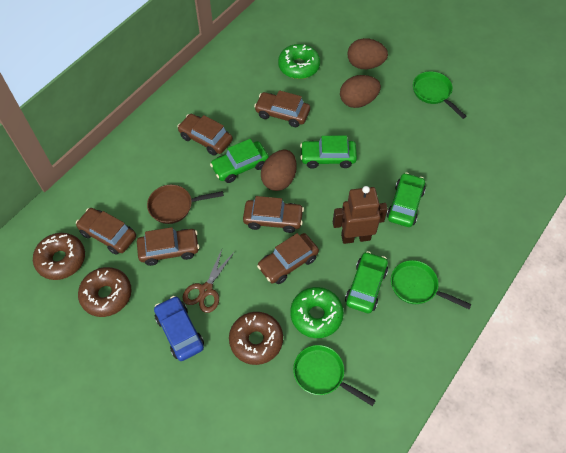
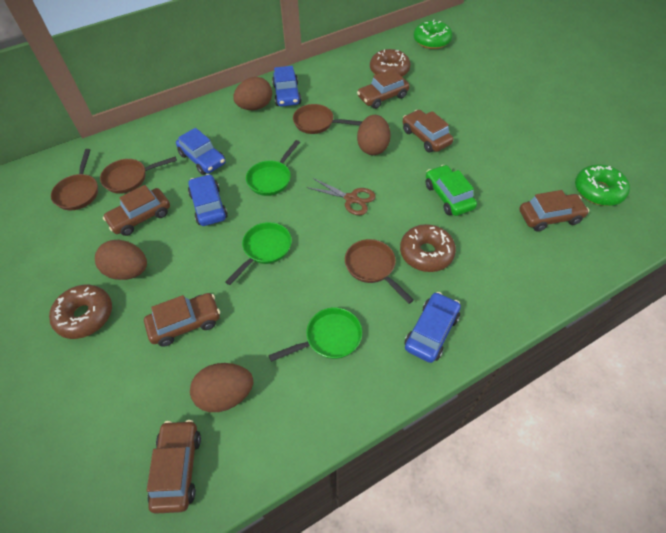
blue car: 1 -> 4
brown egg: 3 -> 4
brown pan: 1 -> 4
brown robot: 1 -> 0
green car: 4 -> 1

